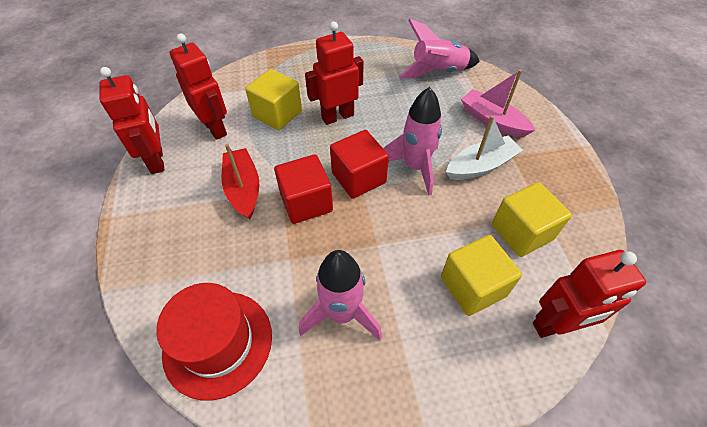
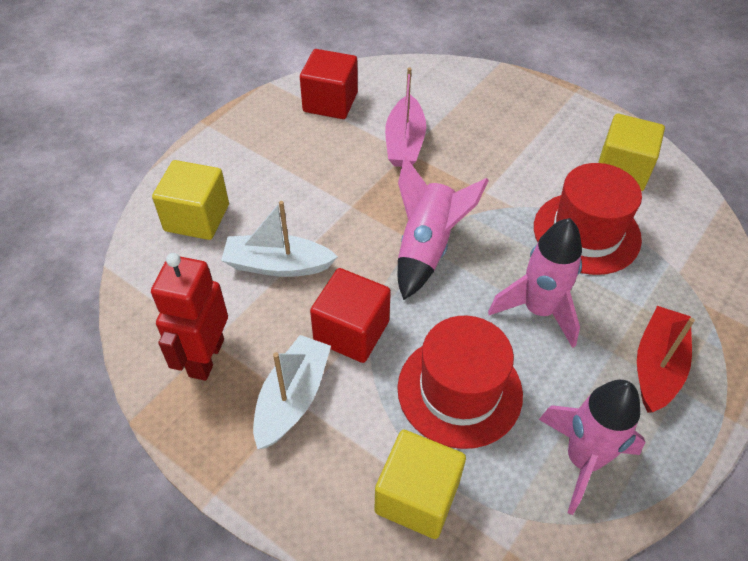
red hat: 1 -> 2
red robot: 4 -> 1
white boat: 1 -> 2

